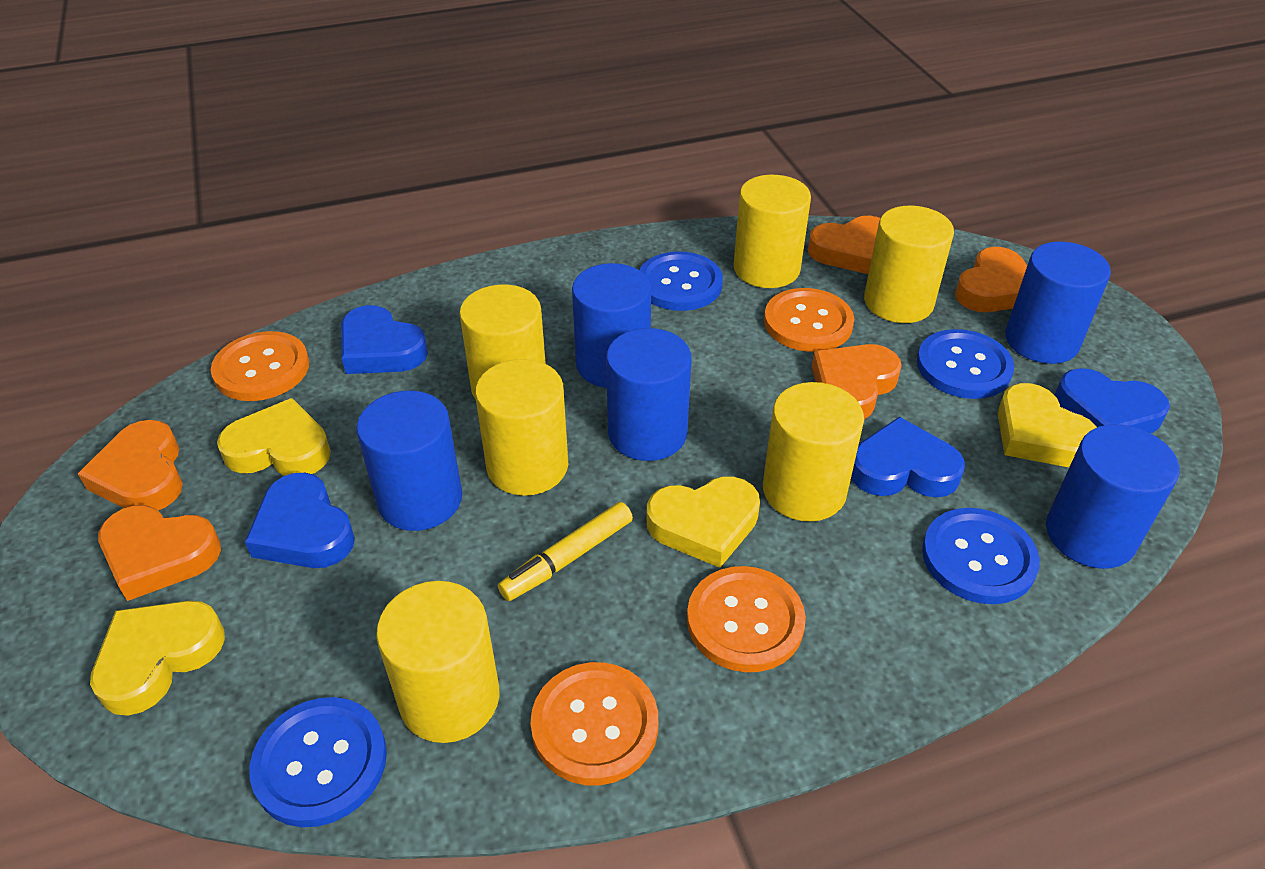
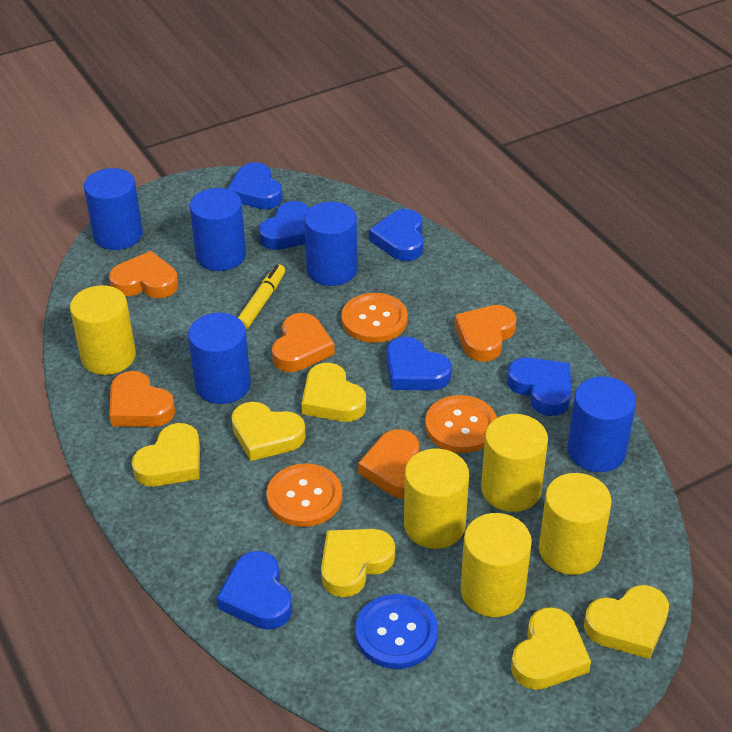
blue button: 4 -> 1
blue heart: 4 -> 6
orange button: 4 -> 3
yellow cylinder: 6 -> 5
yellow heart: 4 -> 6

